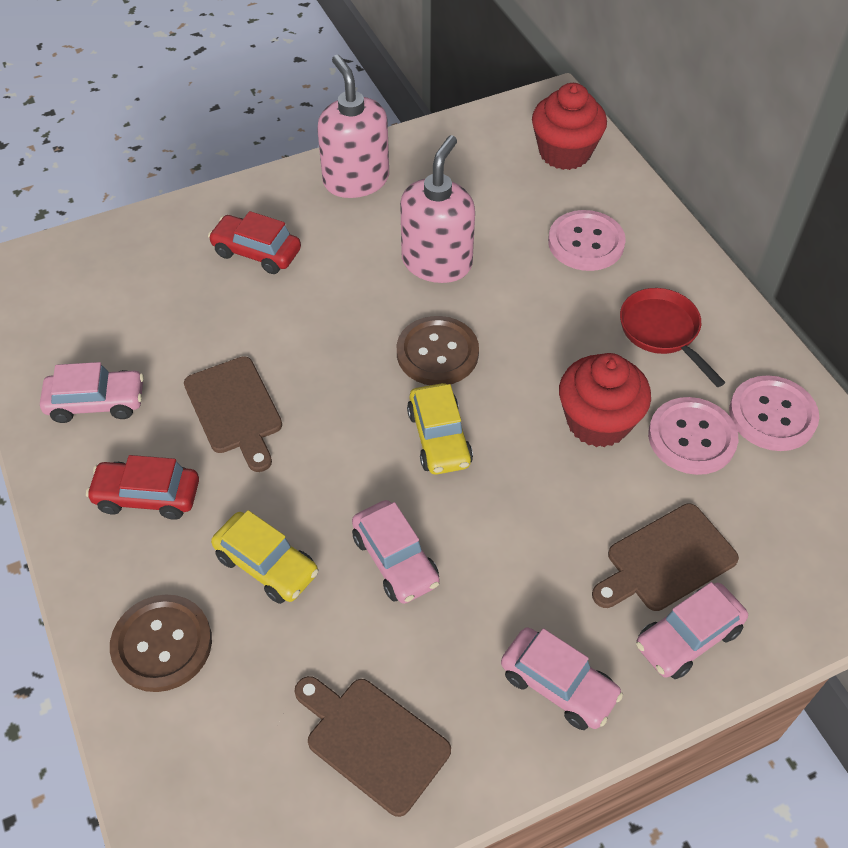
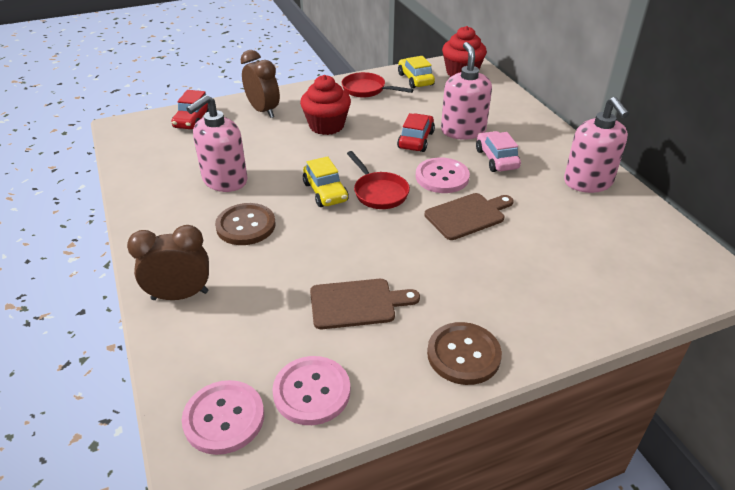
brown clock: 0 -> 2
brown cutting board: 3 -> 2
pink car: 4 -> 1
pink soap dispenser: 2 -> 3
red pan: 1 -> 2

